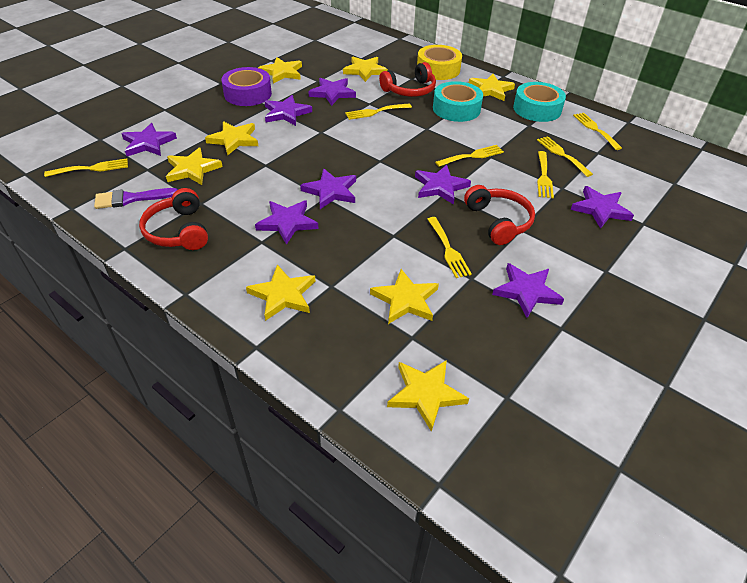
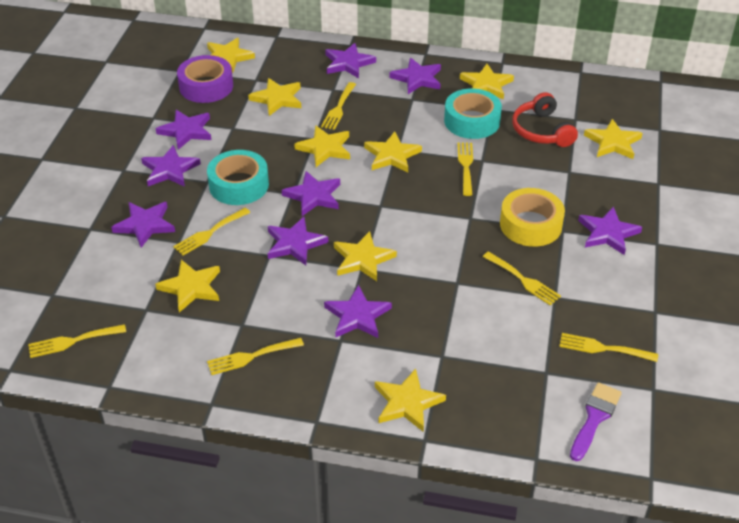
purple star: 8 -> 9
red headphones: 3 -> 1
yellow star: 8 -> 9

